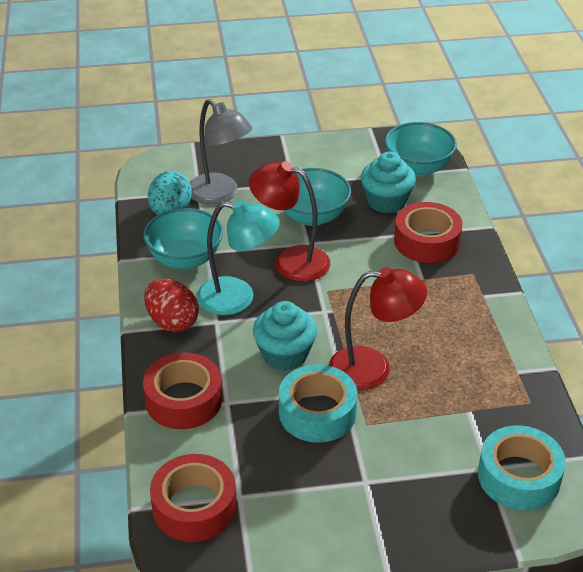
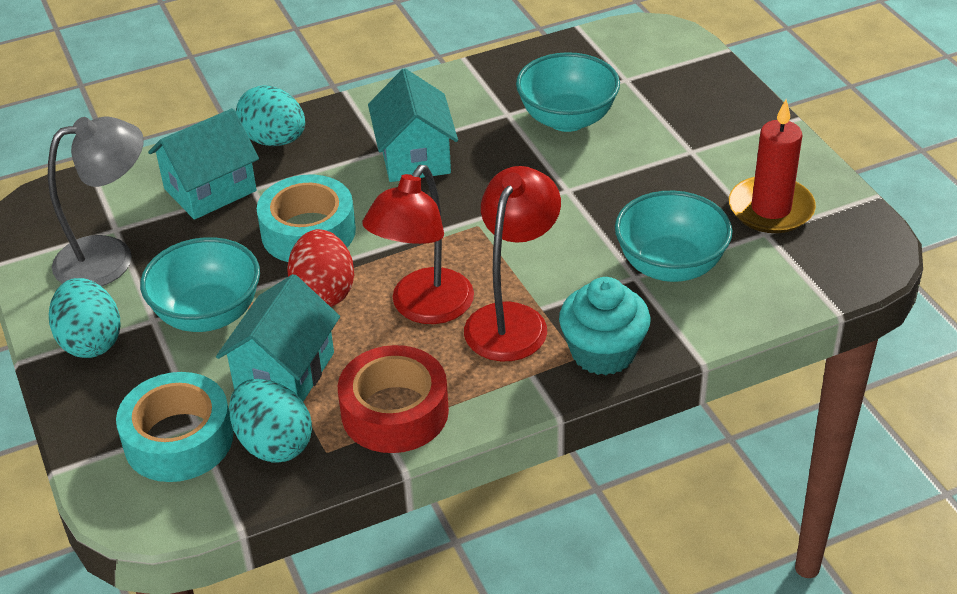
red candle: 0 -> 1
red tape: 3 -> 1
turquoise cupcake: 2 -> 1
turquoise egg: 1 -> 3
turquoise house: 0 -> 3
turquoise lamp: 1 -> 0

